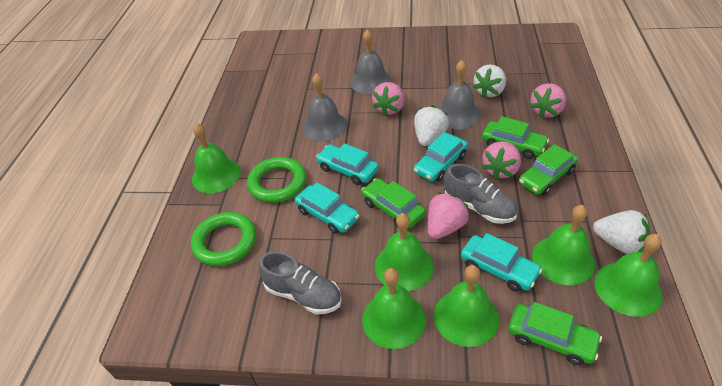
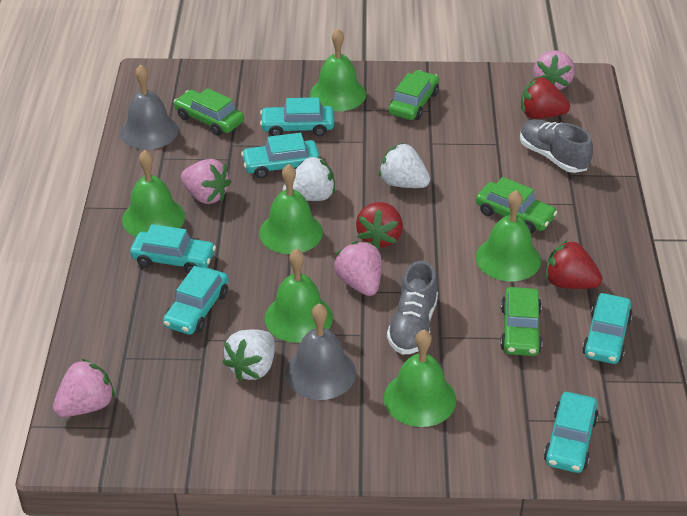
green ring: 2 -> 0
grey bell: 3 -> 2
red strawberry: 0 -> 3
turquoise car: 4 -> 6

